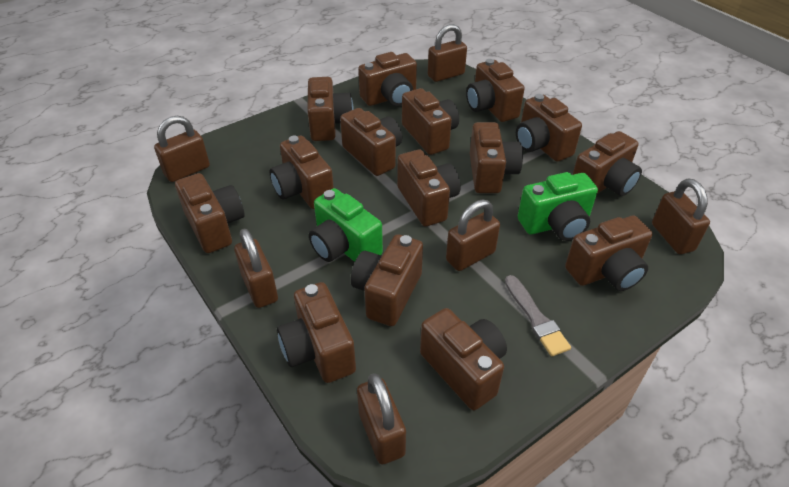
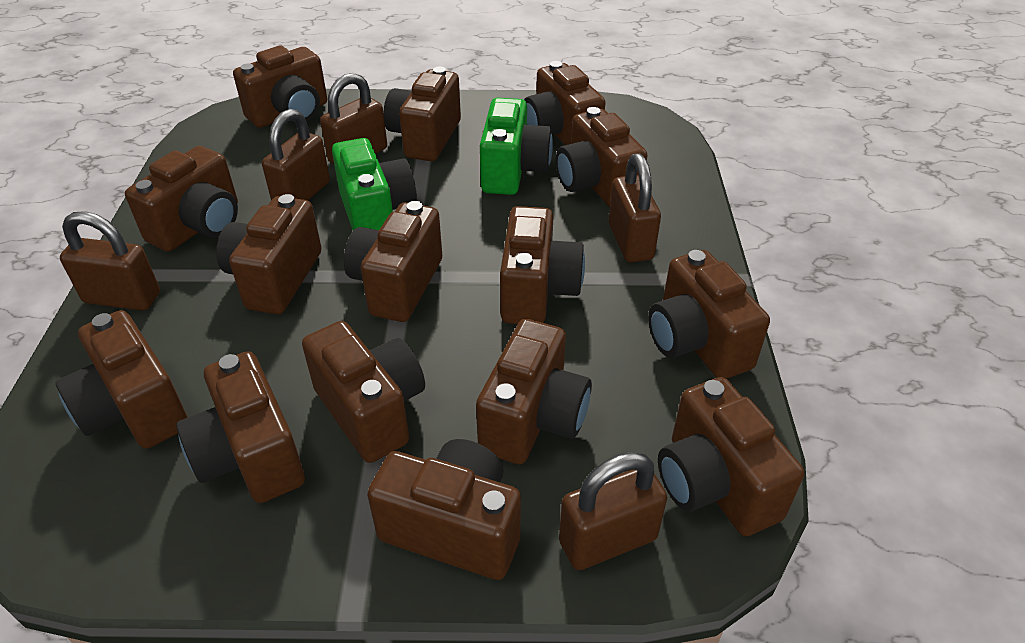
brown padlock: 6 -> 5
grey brush: 1 -> 0

